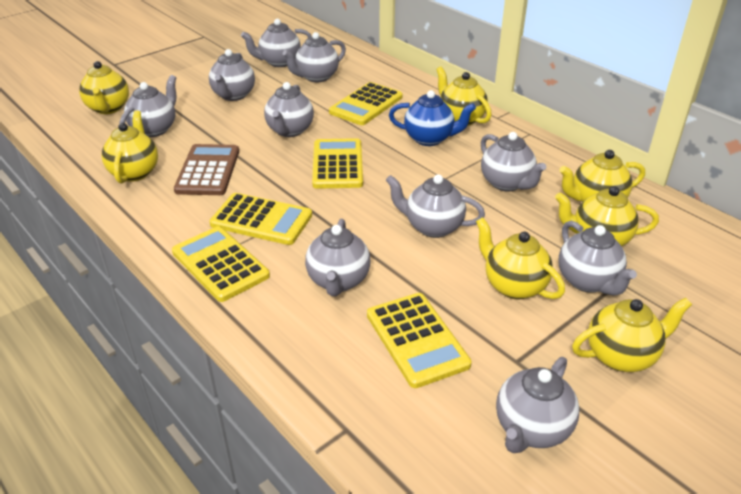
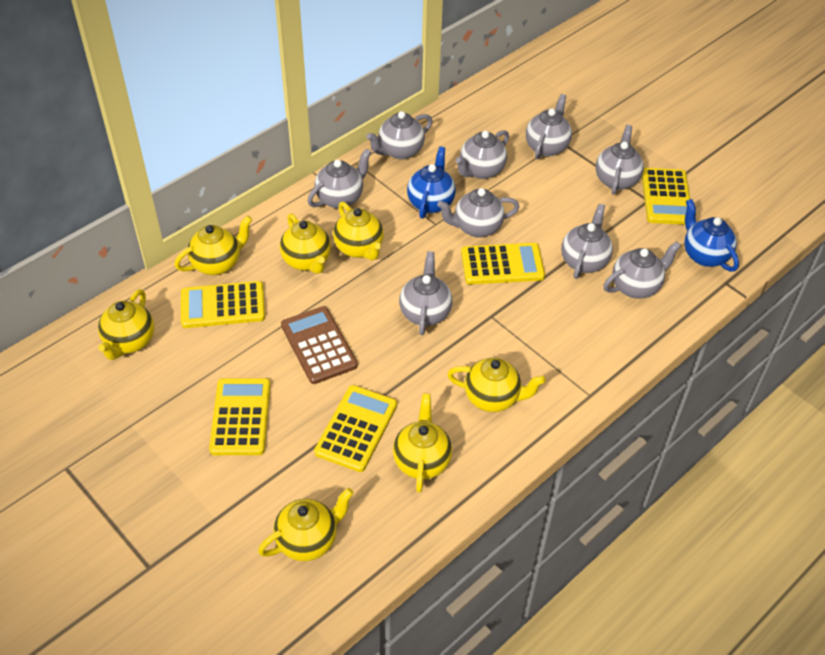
blue teapot: 1 -> 2
grey teapot: 10 -> 9

